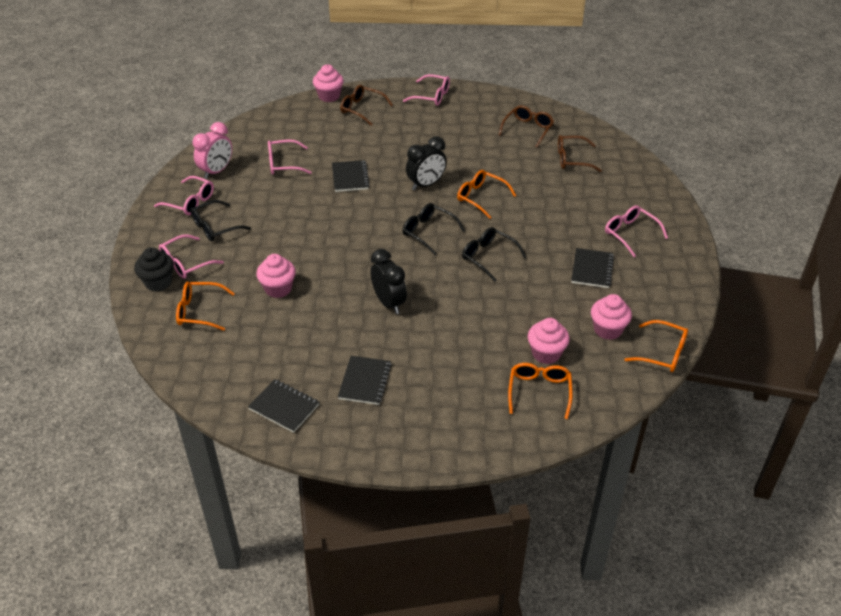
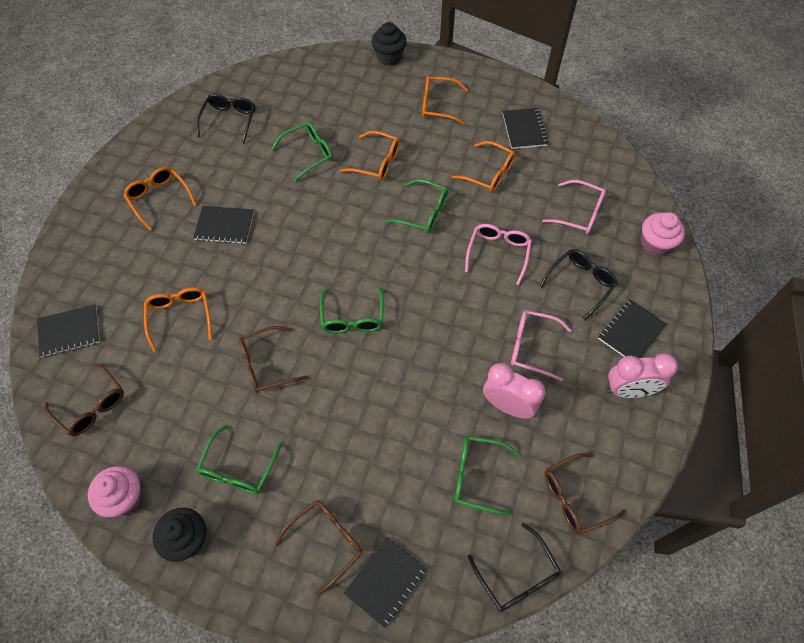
black clock: 2 -> 0
black cupcake: 1 -> 2
black notebook: 4 -> 5
brown glasses: 3 -> 4
green glasses: 0 -> 5
orange glasses: 4 -> 5
pink clock: 1 -> 2
pink cupcake: 4 -> 2
pink glasses: 5 -> 3

